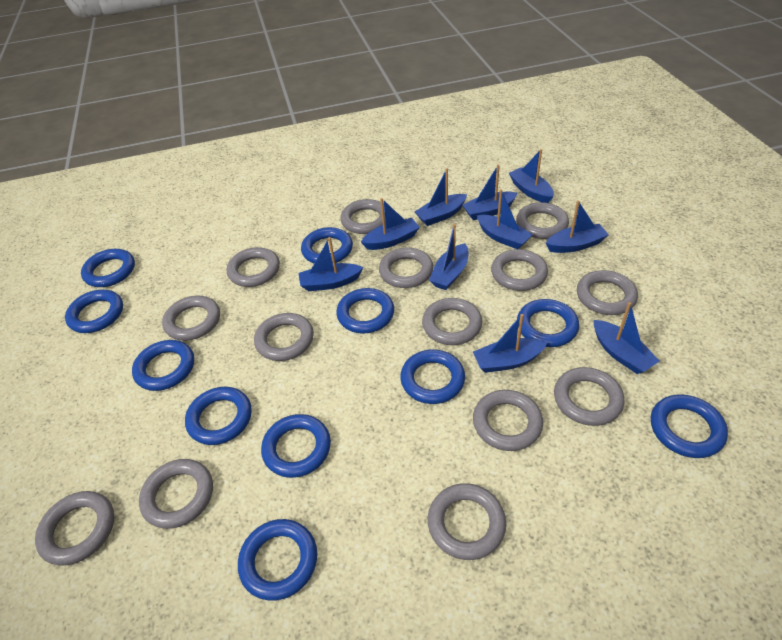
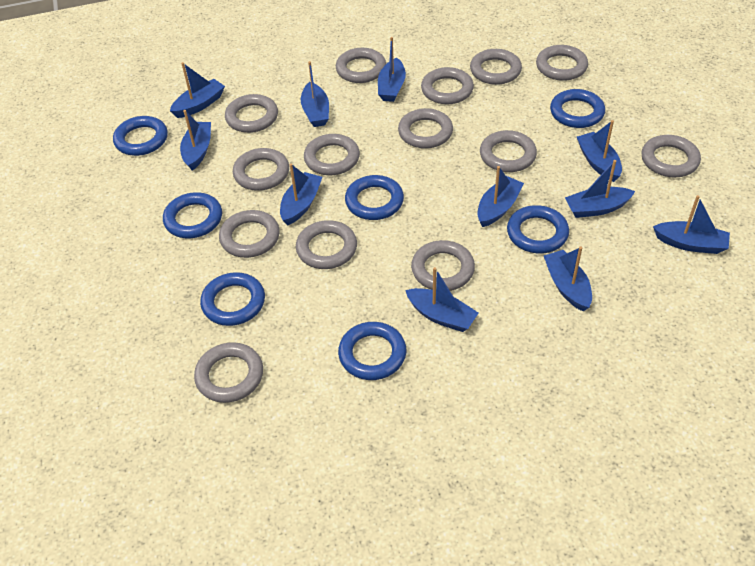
blue boat: 10 -> 11
blue ring: 11 -> 7

